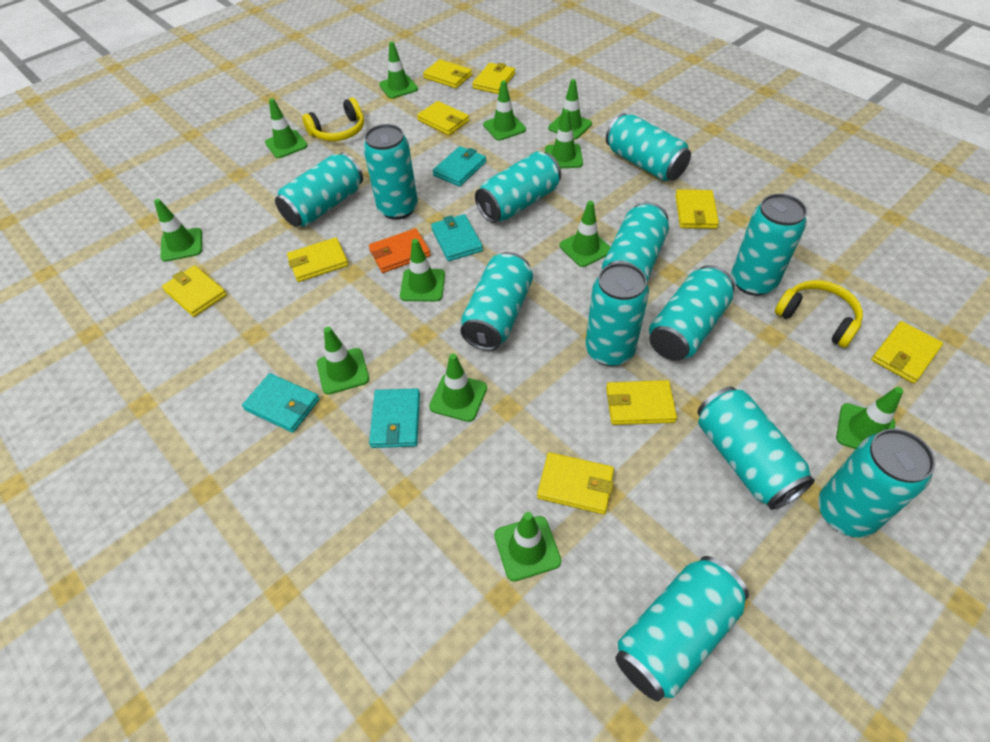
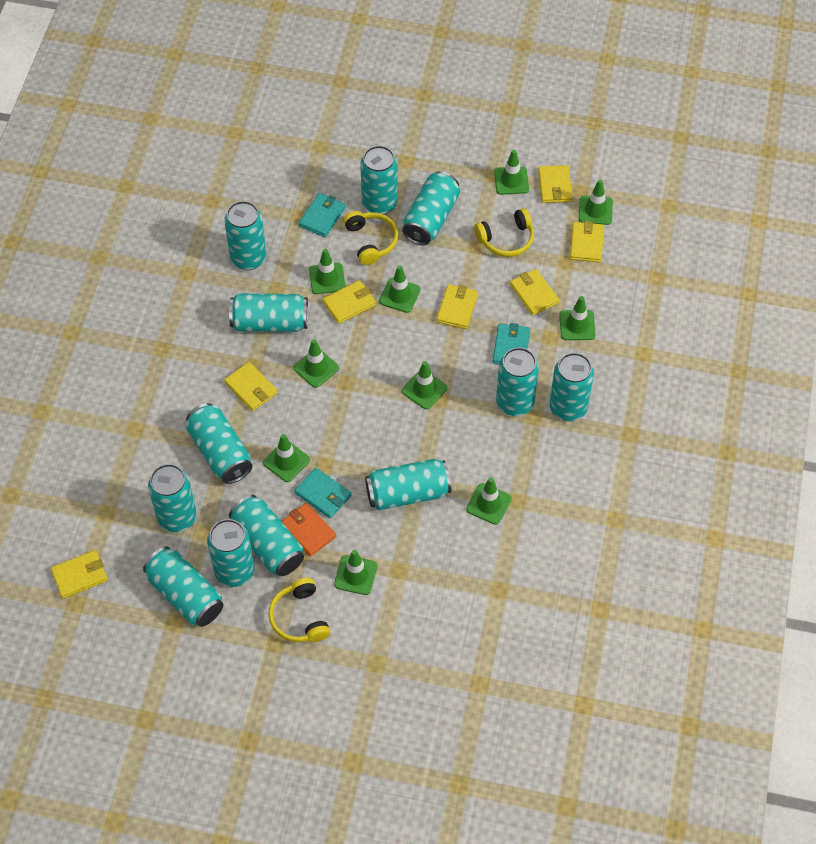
green traffic cone: 12 -> 10
turquoise wallet: 4 -> 3
yellow headphones: 2 -> 3
yellow wallet: 9 -> 7

